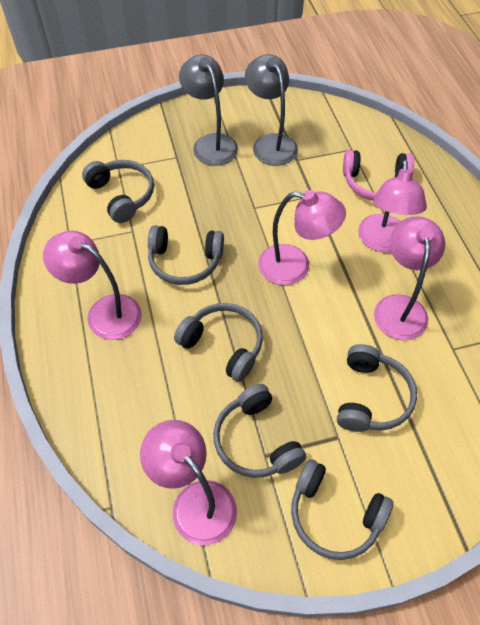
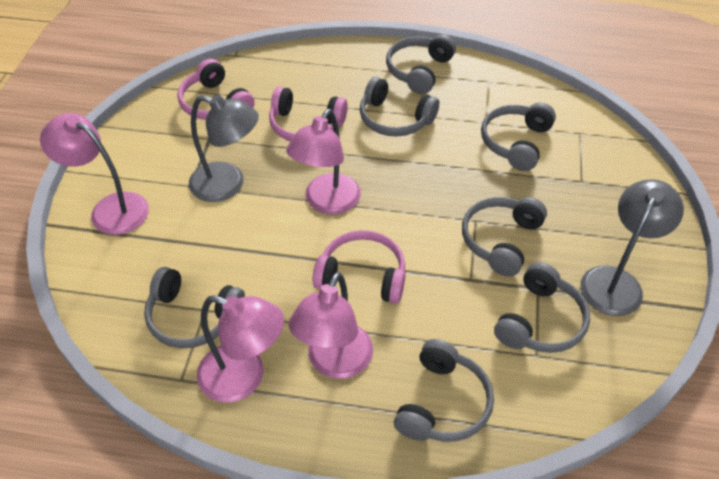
grey headphones: 6 -> 7
pink headphones: 1 -> 3
pink lamp: 5 -> 4

